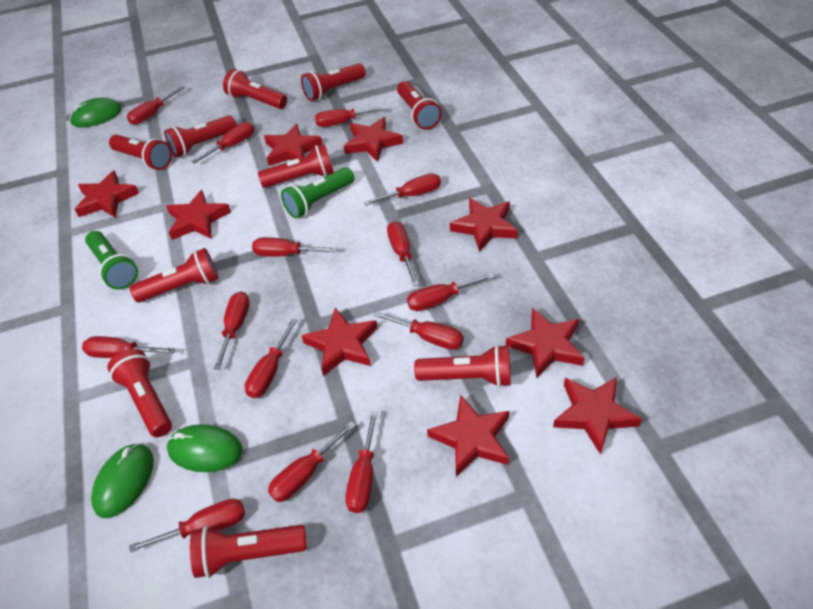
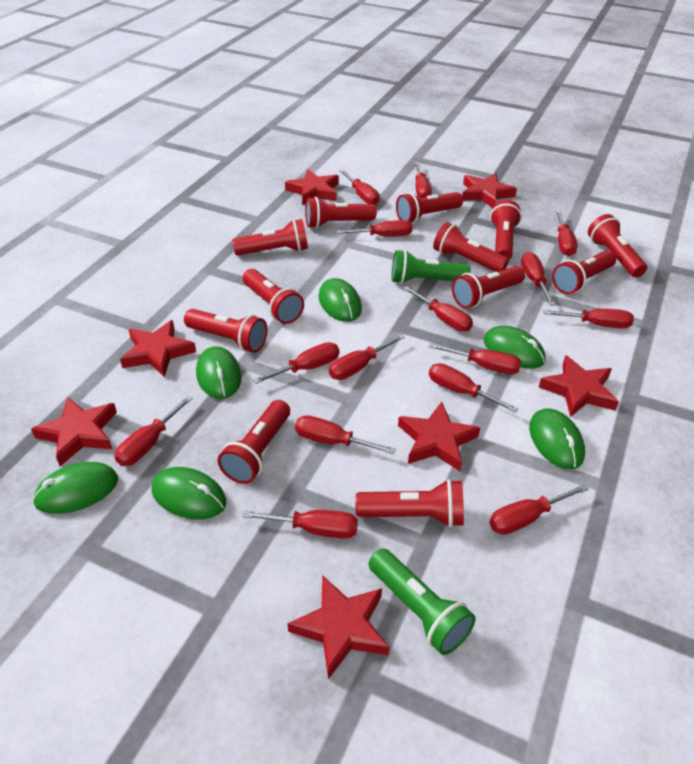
green mouse: 3 -> 6
red flashlight: 10 -> 12
red screwdriver: 14 -> 15
red star: 9 -> 7

